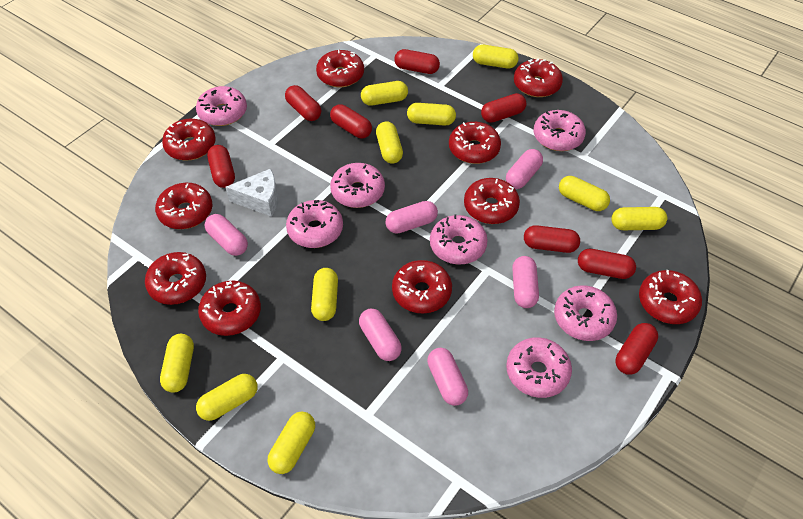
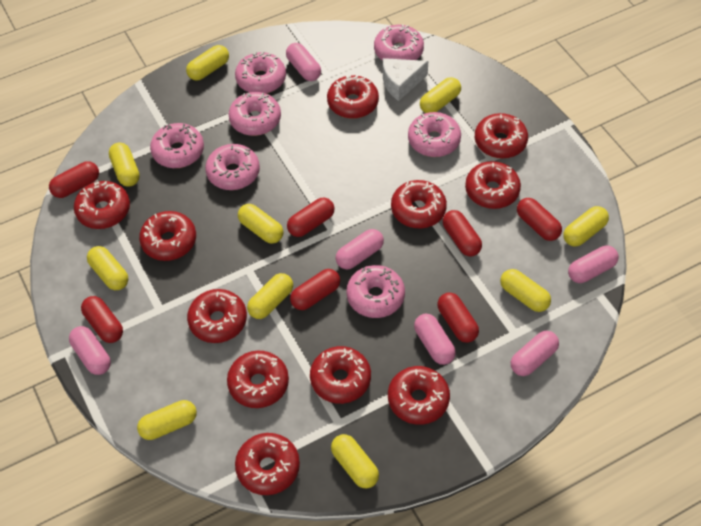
red capsule: 8 -> 7
red donut: 10 -> 11

